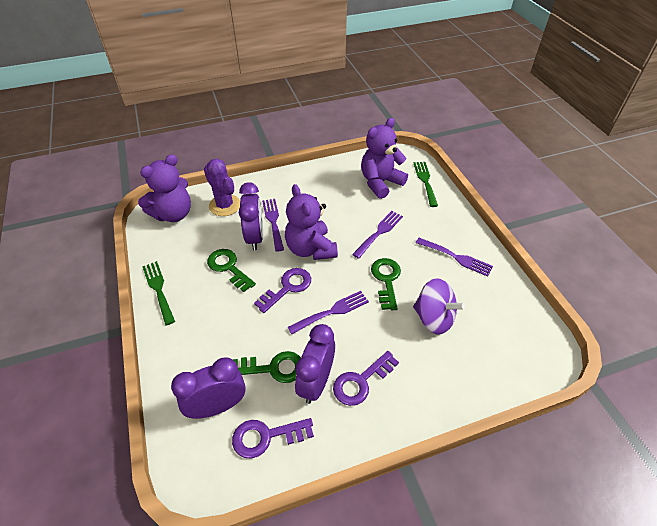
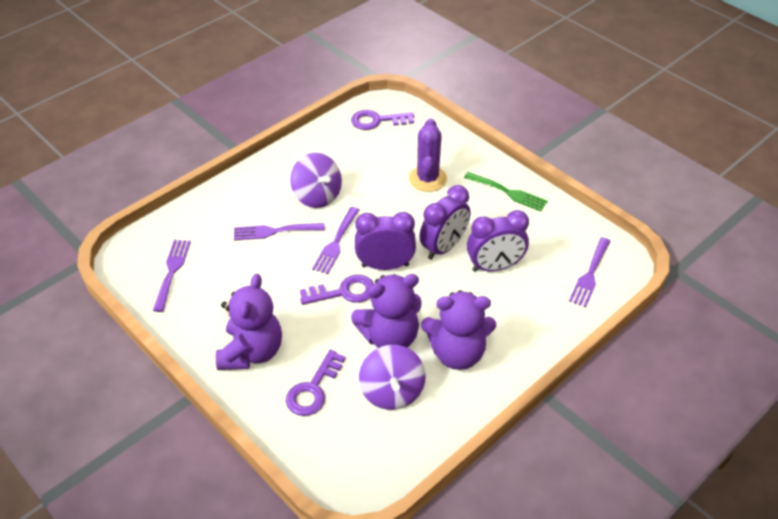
green fork: 2 -> 1
green key: 3 -> 0
purple spinning top: 1 -> 2

